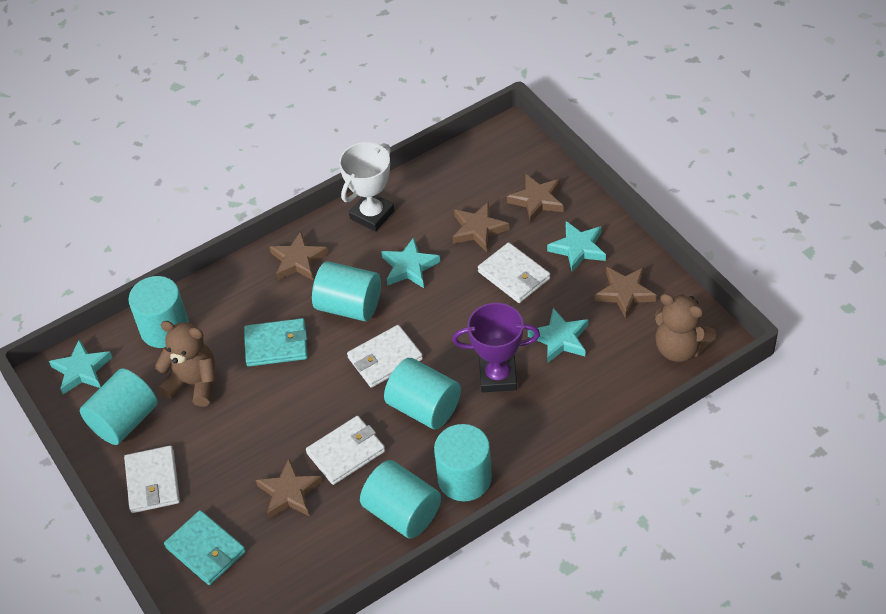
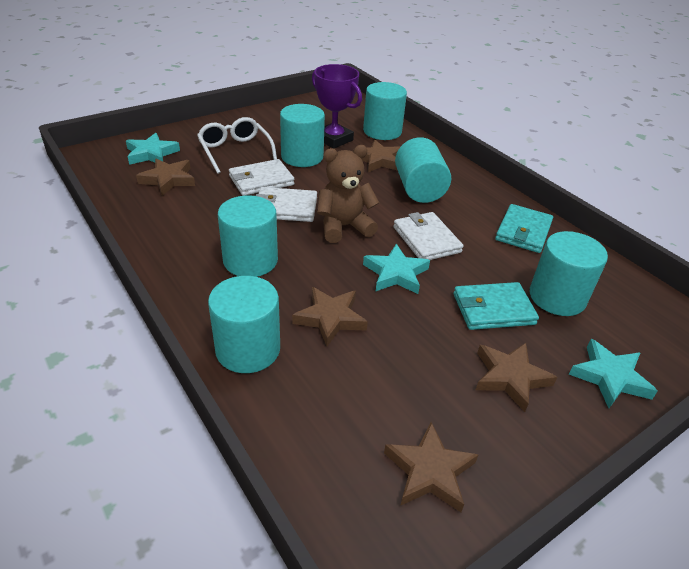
brown teddy bear: 2 -> 1
turquoise star: 4 -> 3
white glasses: 0 -> 1
white trophy: 1 -> 0
white wallet: 4 -> 3

